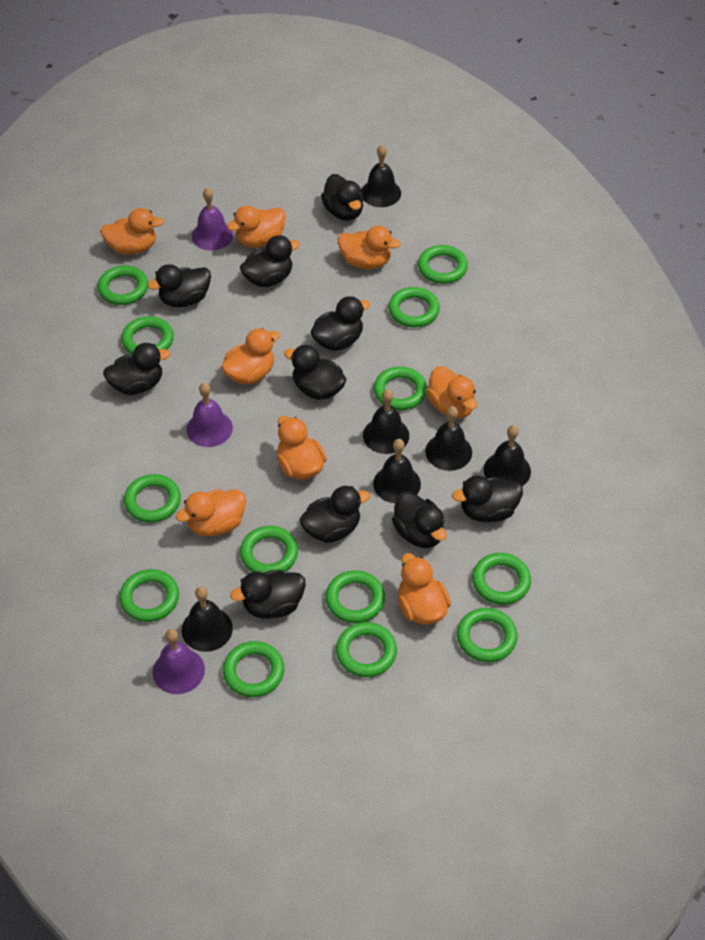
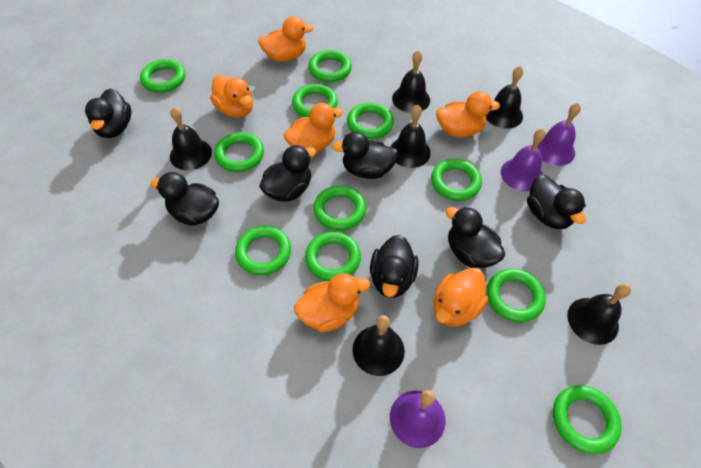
black duck: 10 -> 7
green ring: 13 -> 11
orange duck: 8 -> 6

